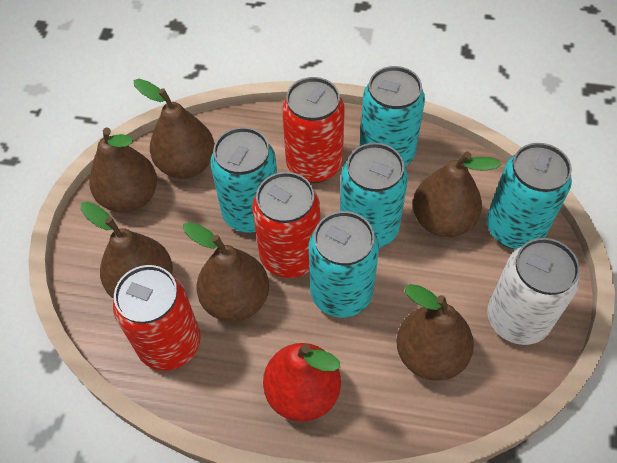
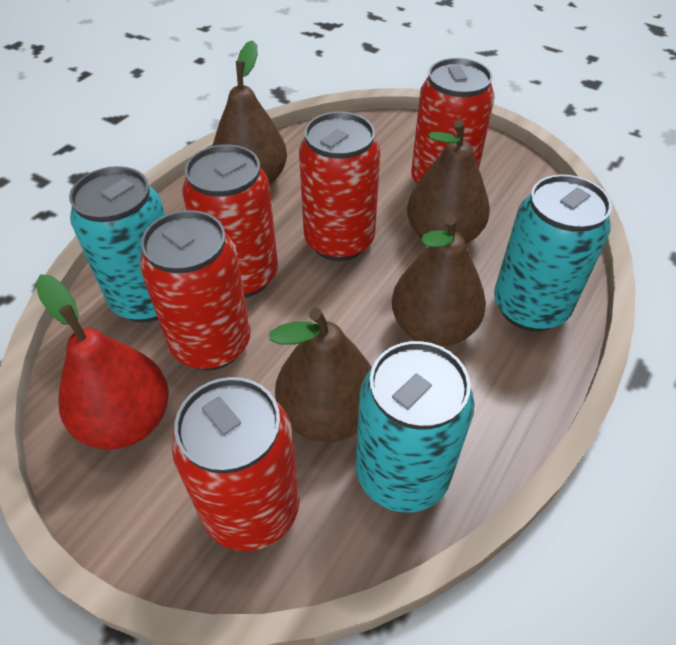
brown pear: 6 -> 4
red can: 3 -> 5
turquoise can: 5 -> 3
white can: 1 -> 0

